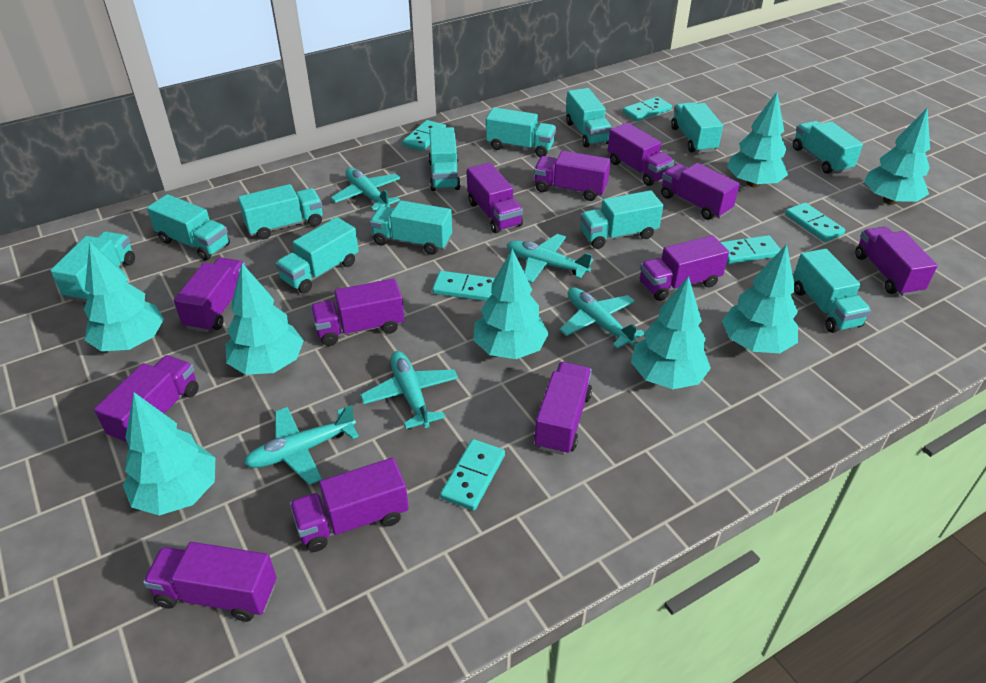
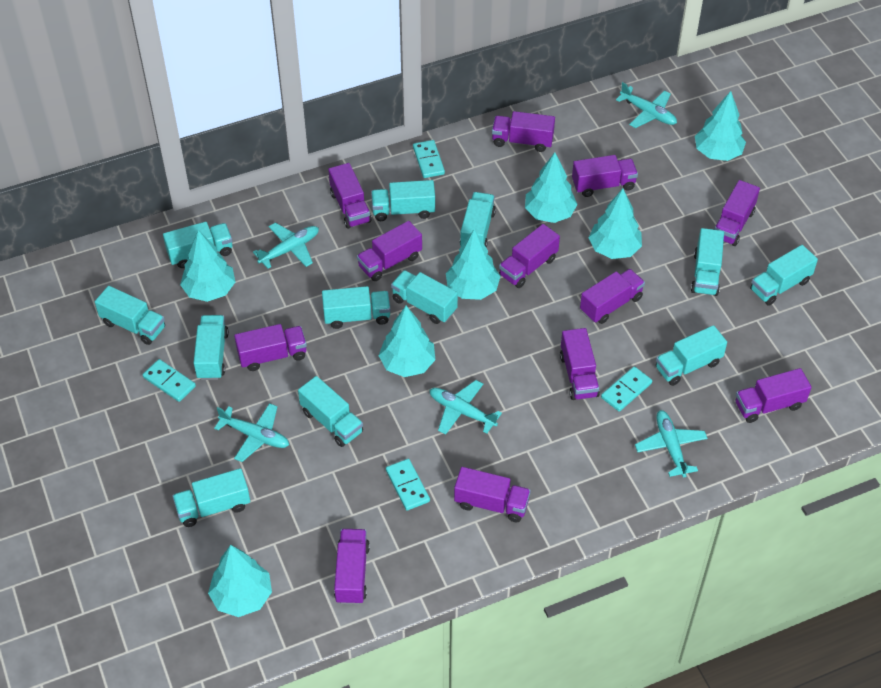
turquoise domino: 6 -> 4
turquoise tree: 8 -> 7

